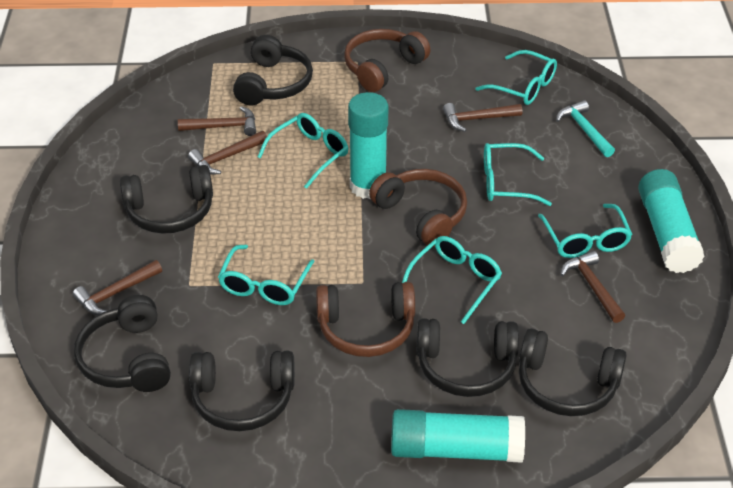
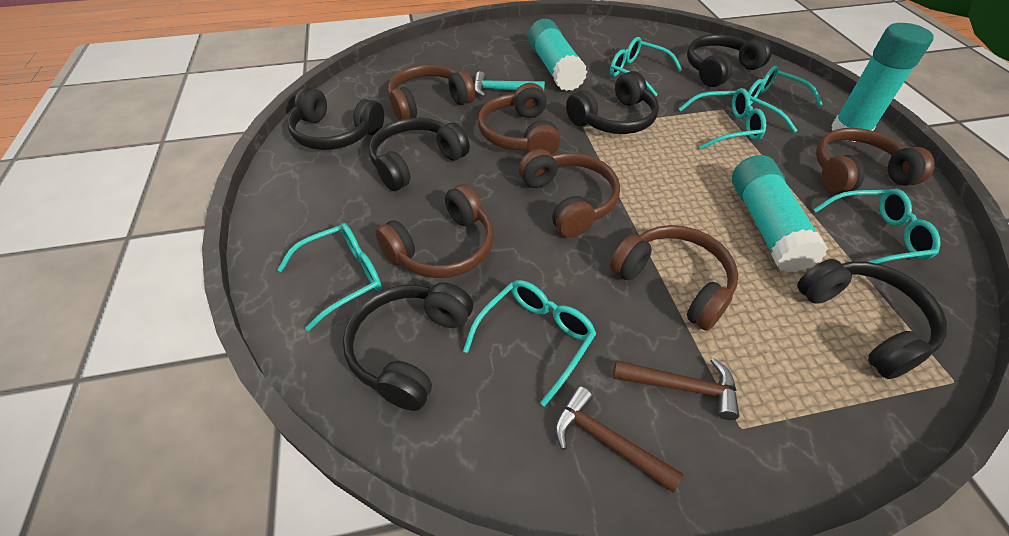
brown hammer: 5 -> 2
brown headphones: 3 -> 6

